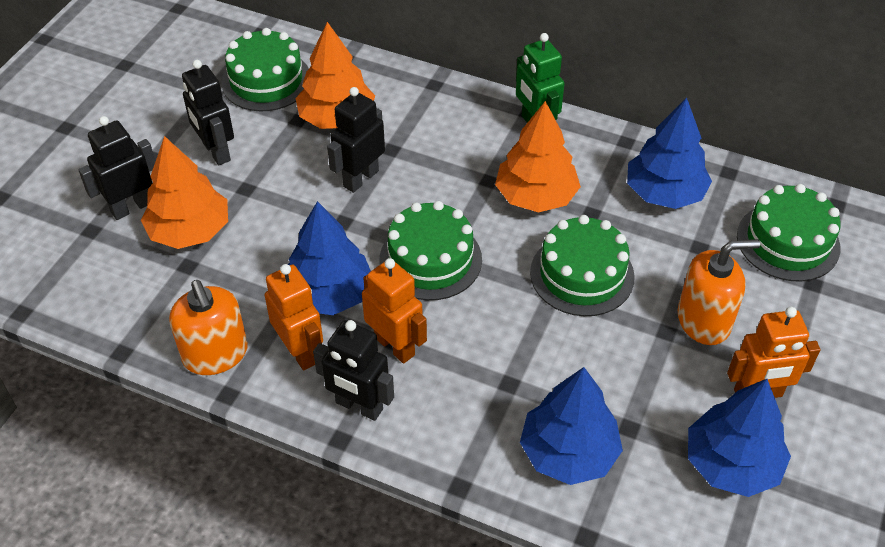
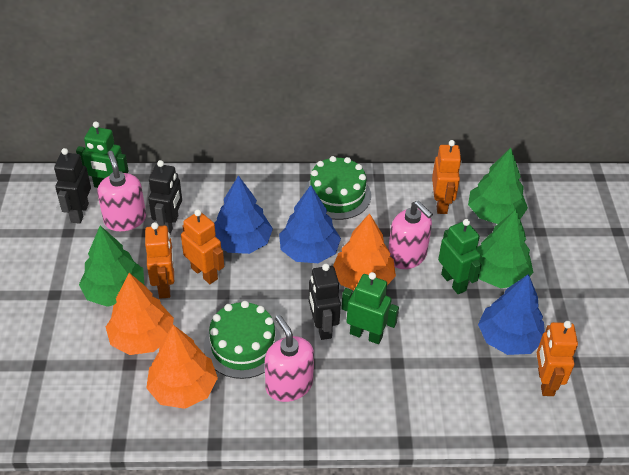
black robot: 4 -> 3
blue tree: 4 -> 3
green cake: 4 -> 2
green robot: 1 -> 3
green tree: 0 -> 3
orange robot: 3 -> 4
orange soap dispenser: 2 -> 0
pink soap dispenser: 0 -> 3

